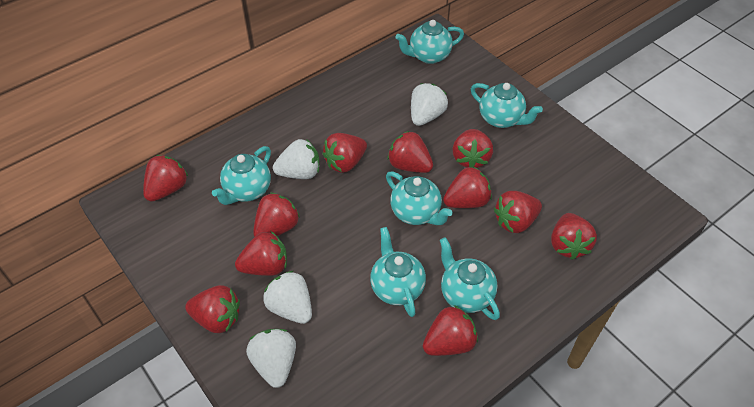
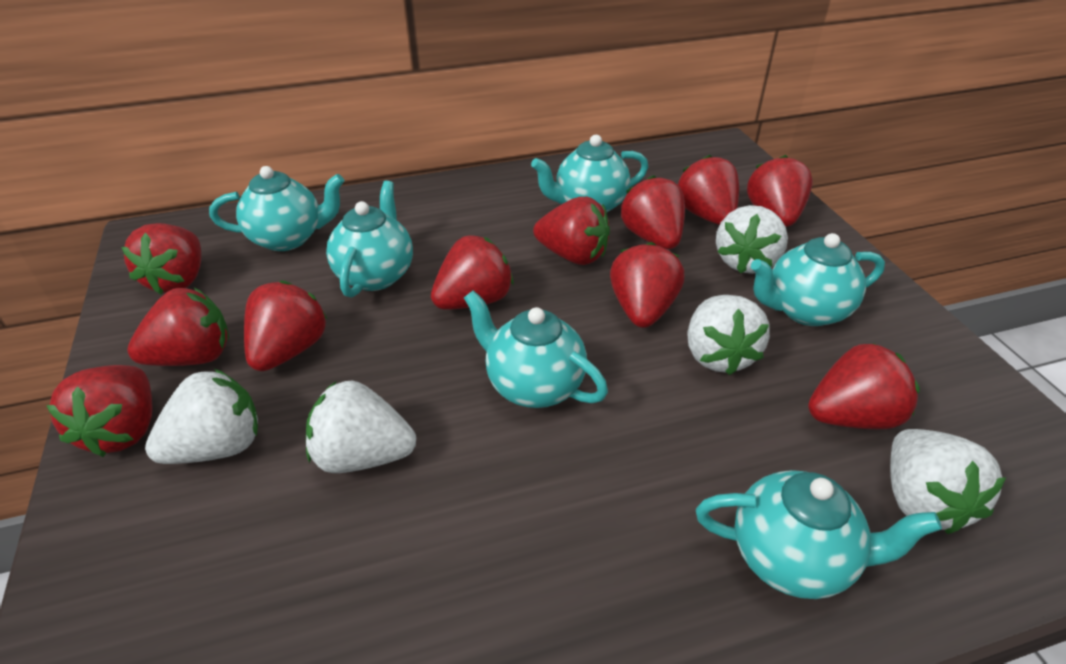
white strawberry: 4 -> 5

